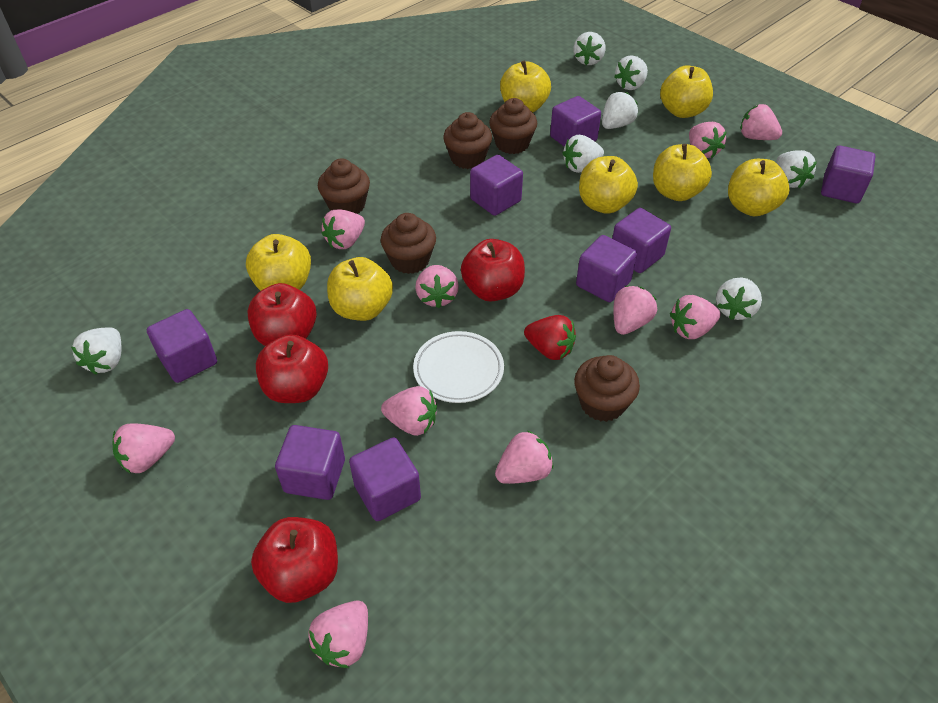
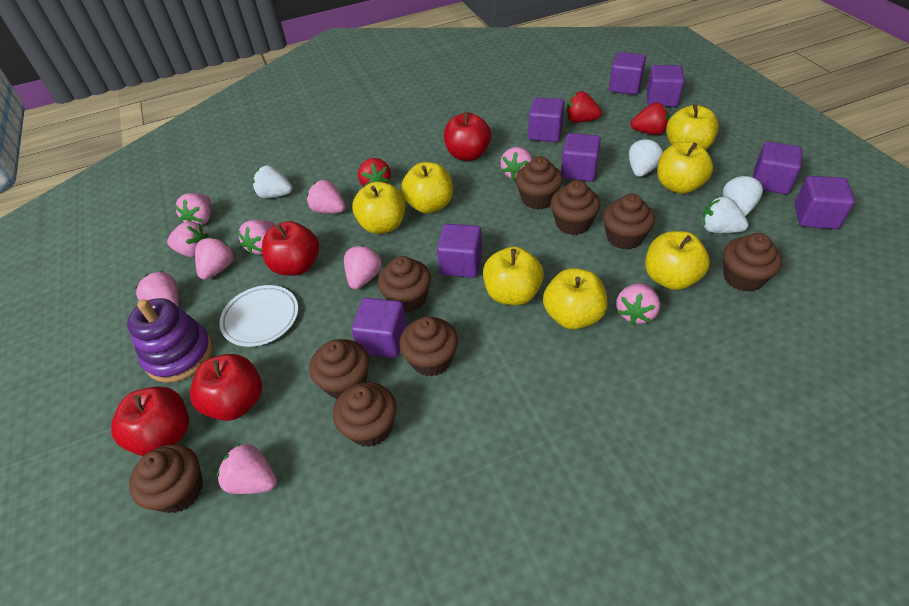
brown cupcake: 5 -> 9
purple stacking toy: 0 -> 1
red strawberry: 1 -> 3
white strawberry: 7 -> 4

